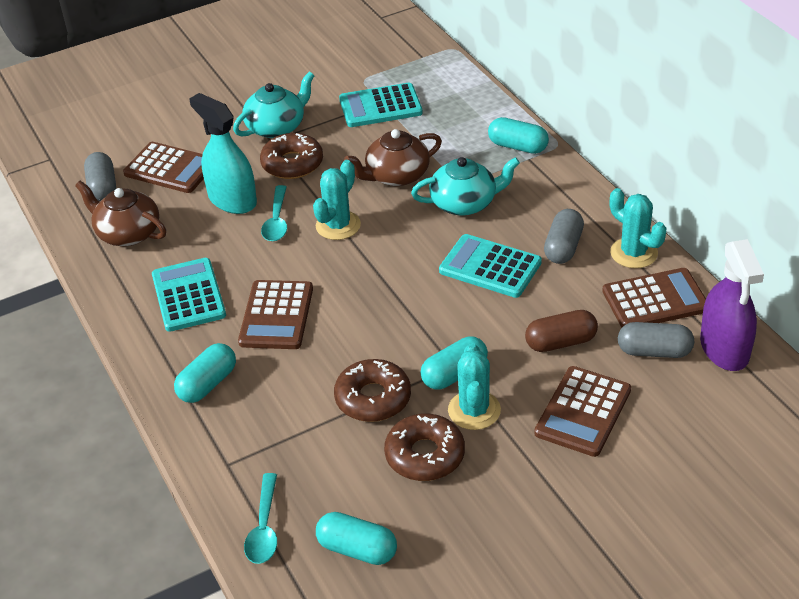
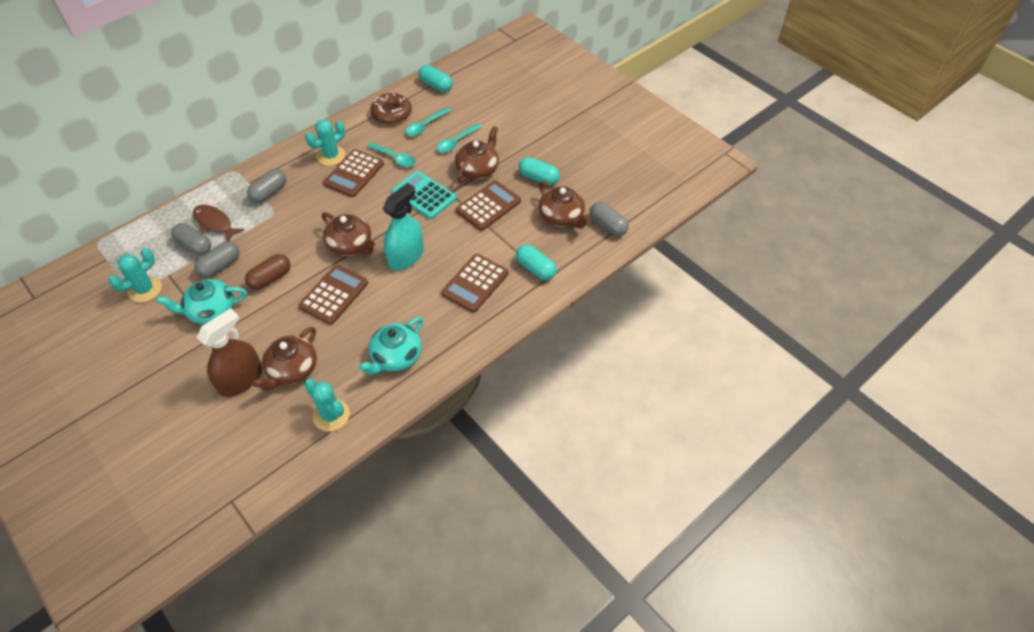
brown donut: 3 -> 1
brown fish: 0 -> 1
brown spray bottle: 0 -> 1
brown teapot: 2 -> 4
grey capsule: 3 -> 4
purple spray bottle: 1 -> 0
turquoise calculator: 3 -> 1
turquoise capsule: 4 -> 3
turquoise spoon: 2 -> 3

